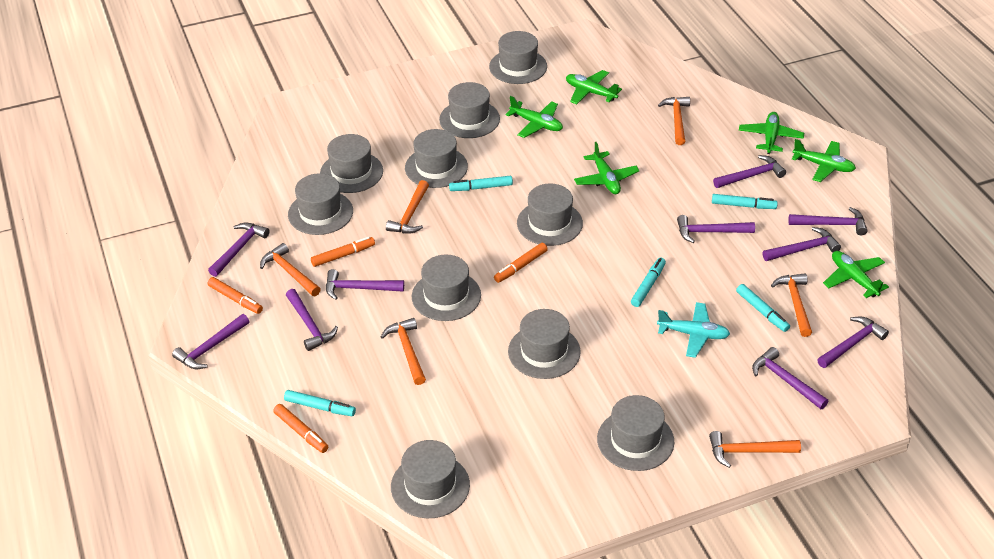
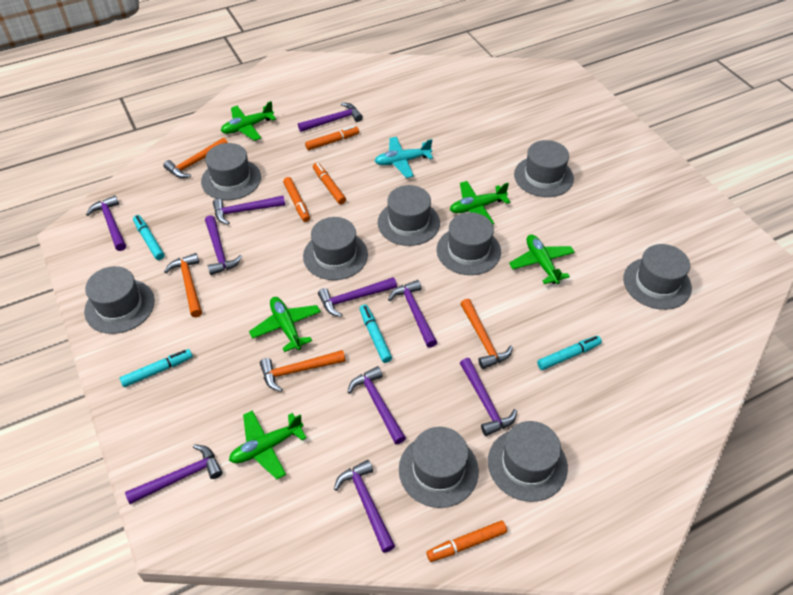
green plane: 6 -> 5
grey hat: 10 -> 9
orange hammer: 6 -> 4
turquoise marker: 5 -> 4

